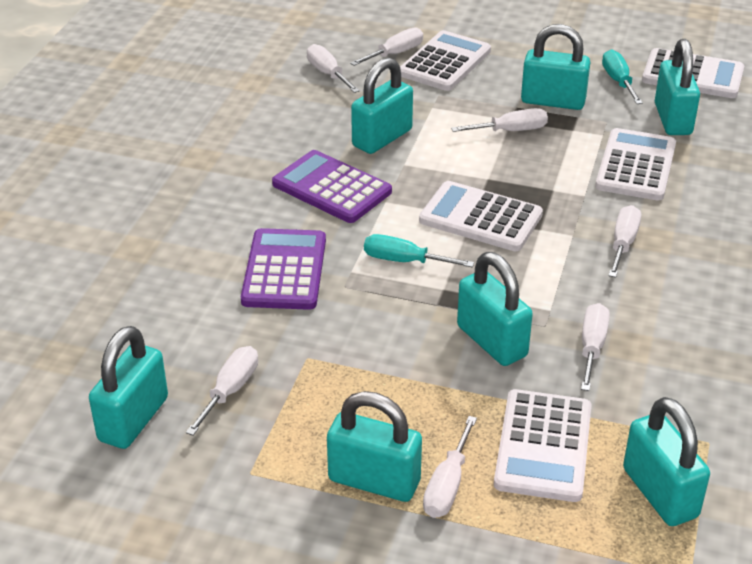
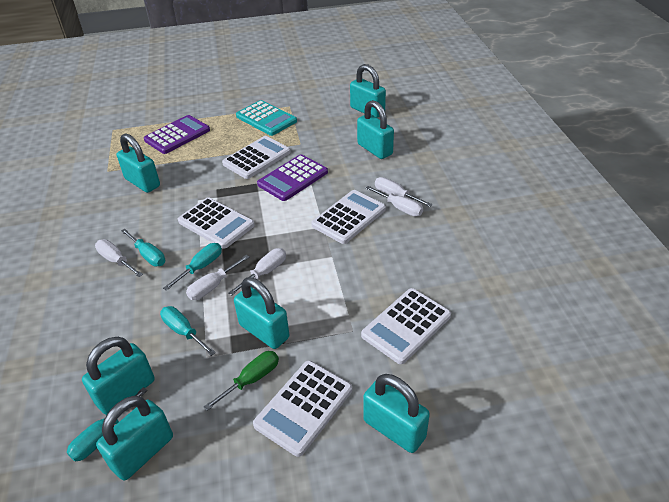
green screwdriver: 0 -> 1
turquoise calculator: 0 -> 1
turquoise screwdriver: 2 -> 4
white screwdriver: 7 -> 5

